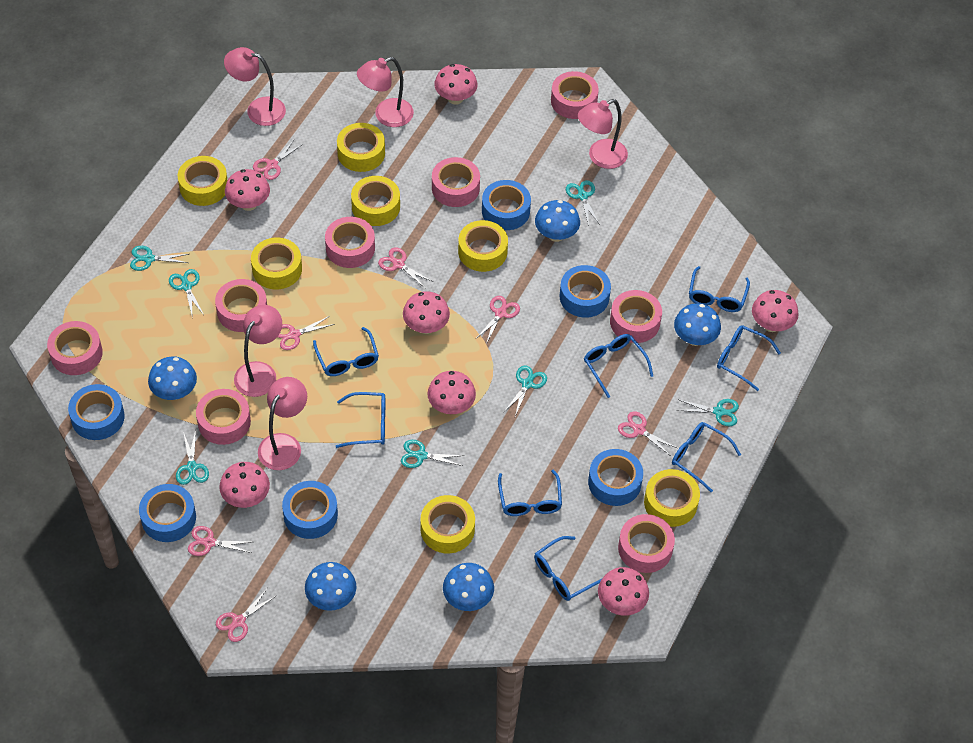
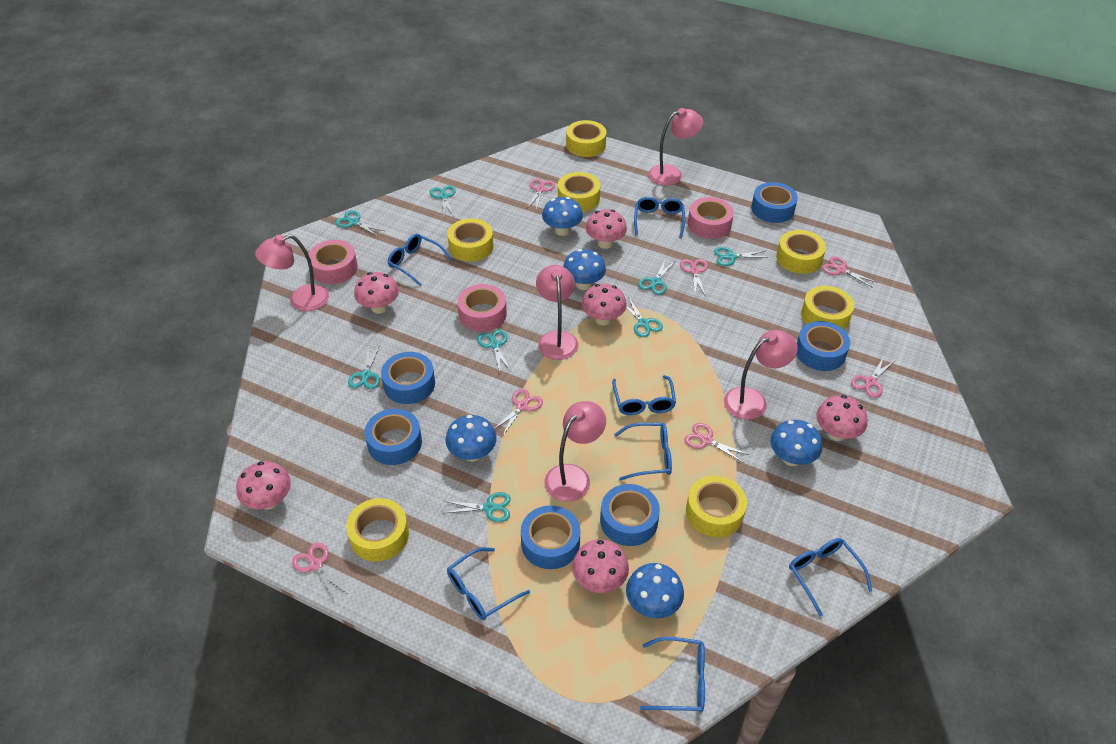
blue glasses: 8 -> 7
pink mushroom: 7 -> 6
pink tape: 8 -> 3
turquoise scissors: 7 -> 8

